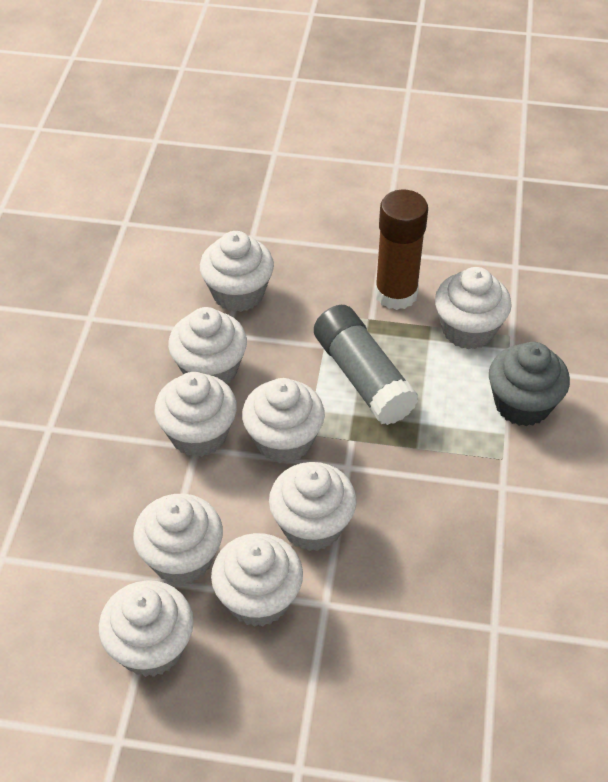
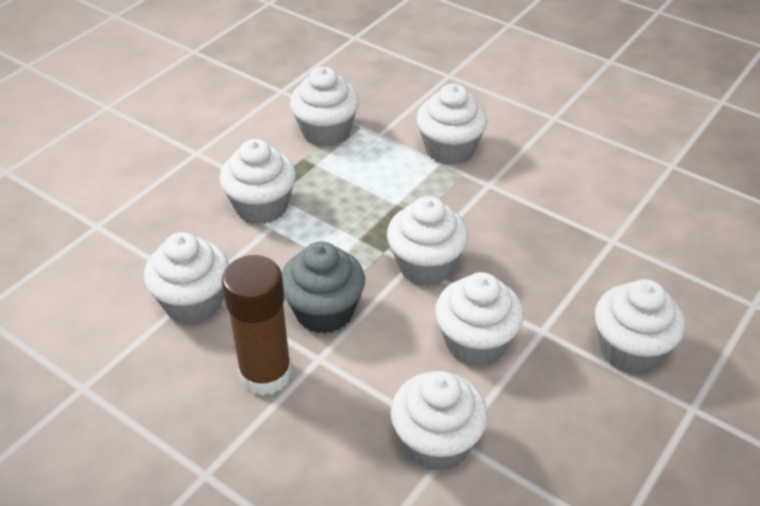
grey glue stick: 1 -> 0
white cupcake: 9 -> 8

